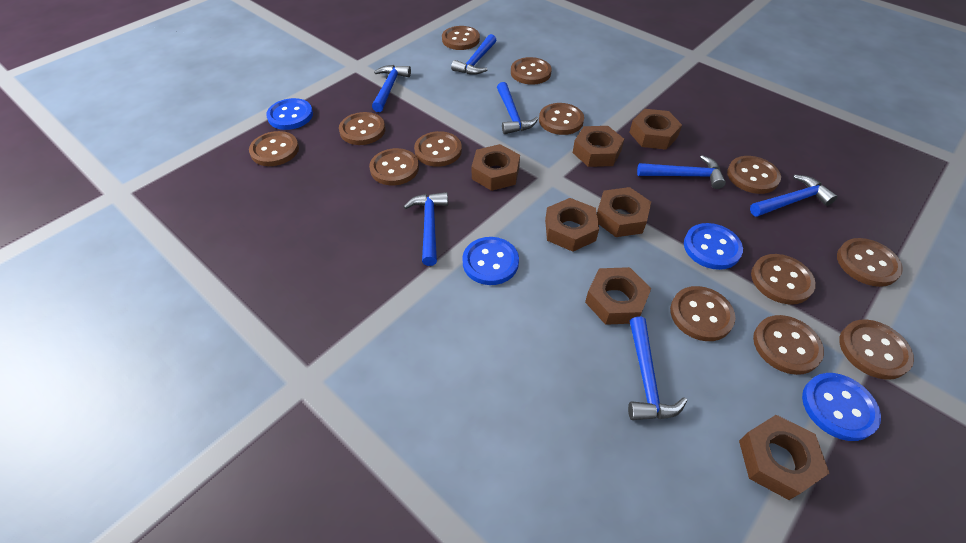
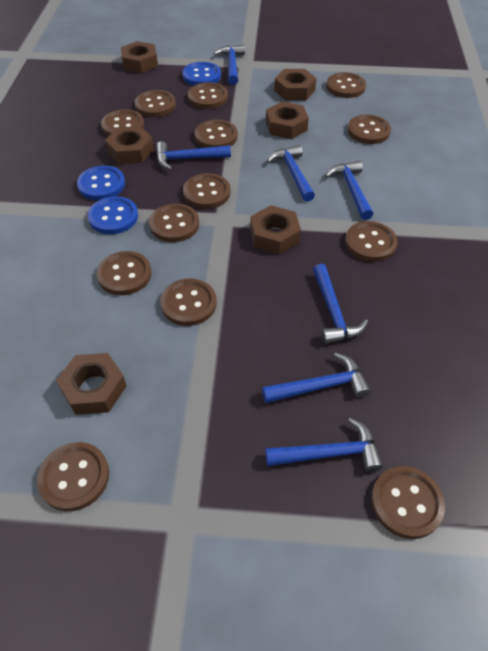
blue button: 4 -> 3
brown nut: 7 -> 6

